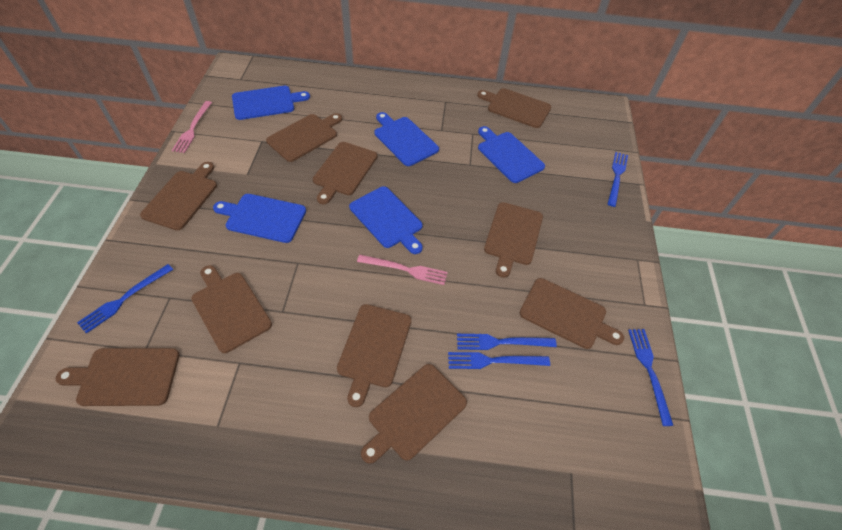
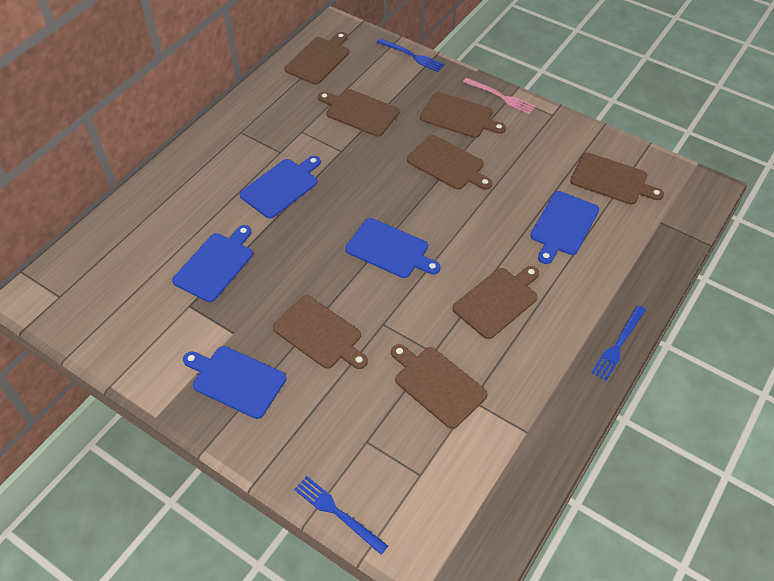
blue fork: 5 -> 3
brown cutting board: 10 -> 8
pink fork: 2 -> 1

